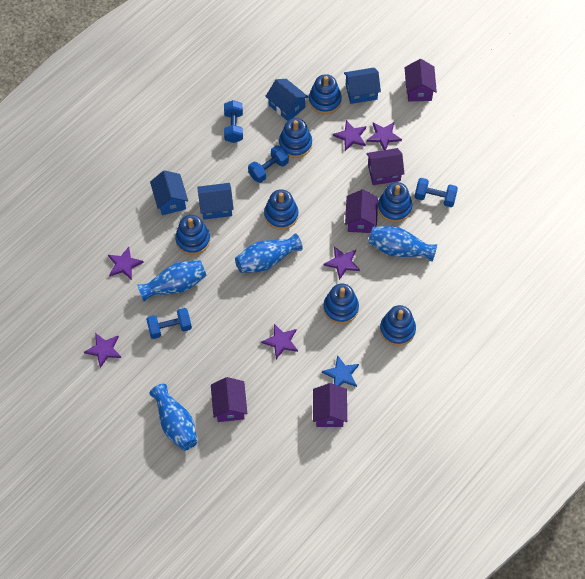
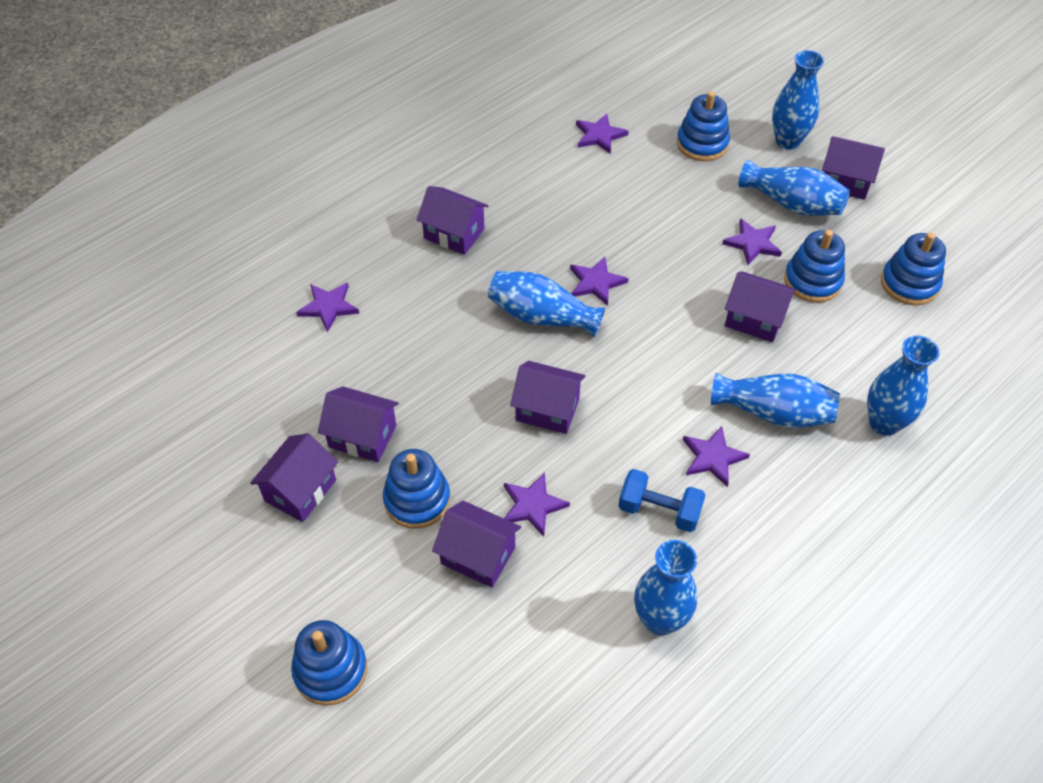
blue dumbbell: 4 -> 1
blue house: 4 -> 0
blue stacking toy: 7 -> 5
blue star: 1 -> 0
blue vase: 4 -> 6
purple house: 5 -> 7

